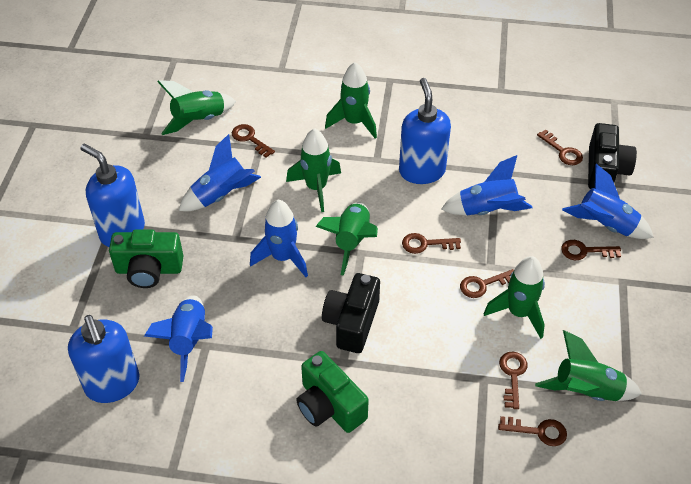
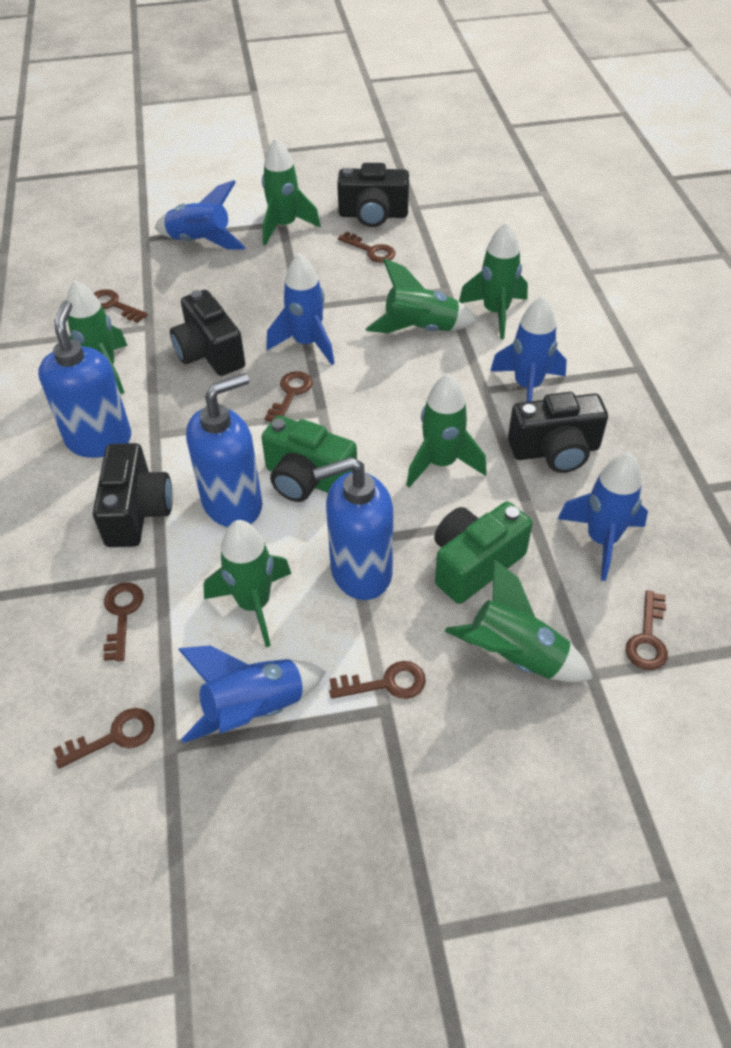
black camera: 2 -> 4
green rocket: 6 -> 7

